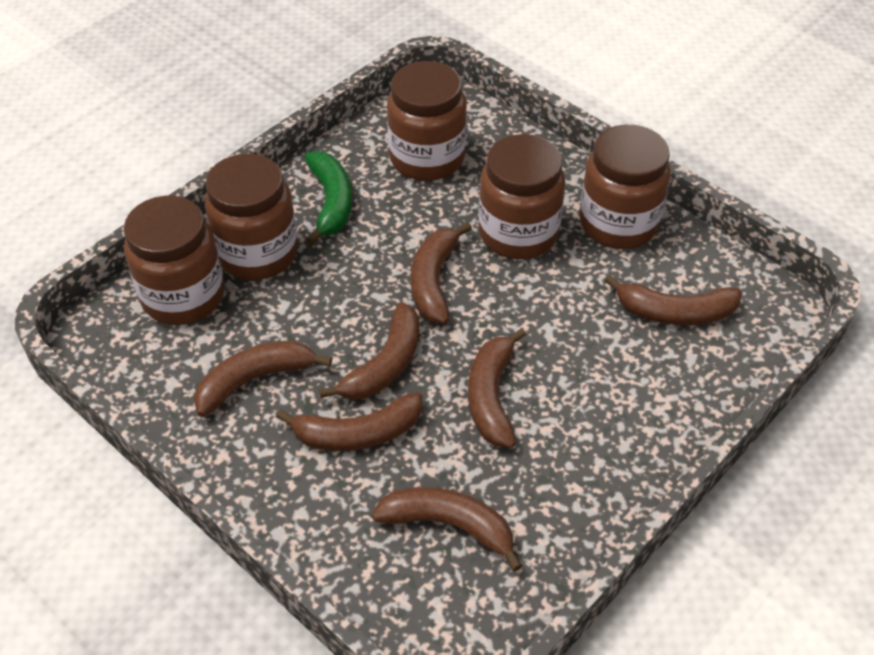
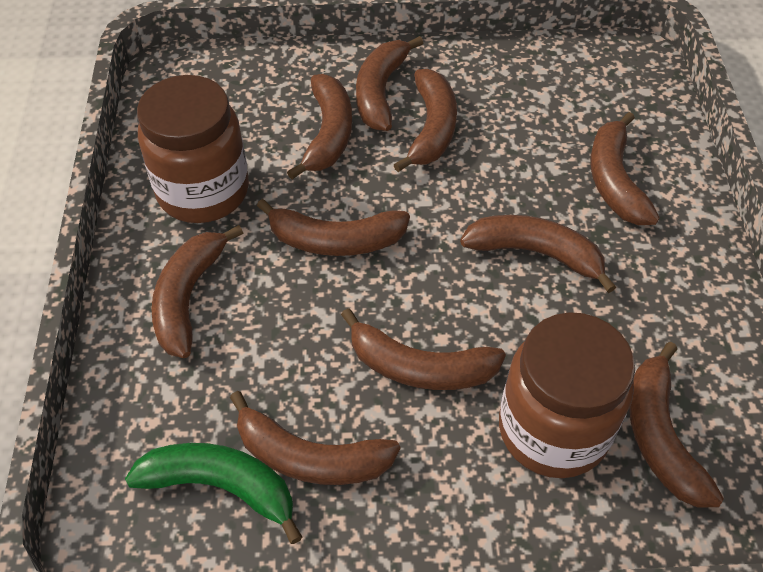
brown banana: 7 -> 10
brown jar: 5 -> 2

